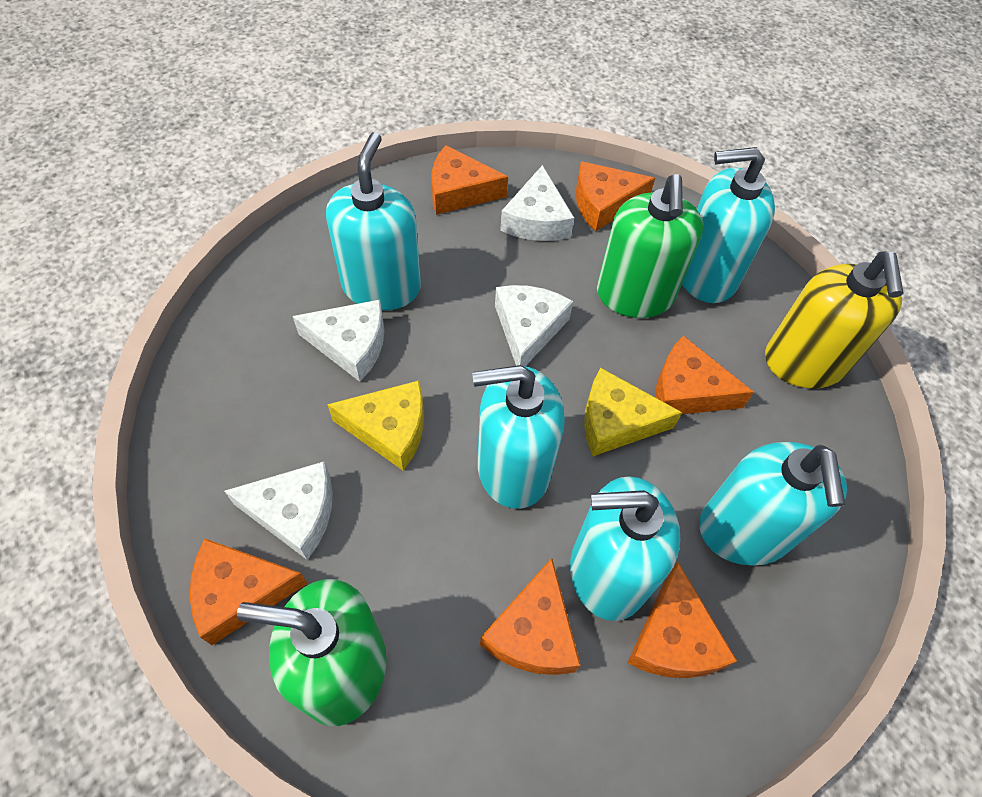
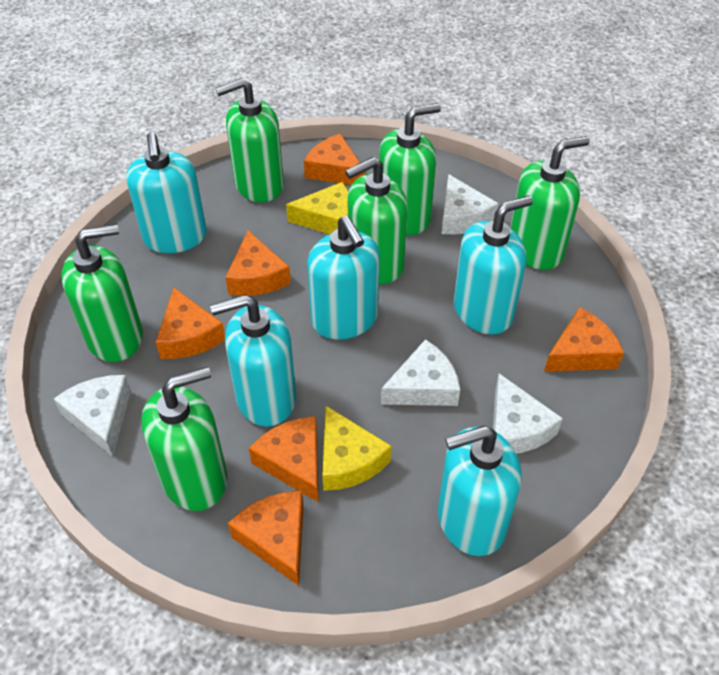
green soap dispenser: 2 -> 6
yellow soap dispenser: 1 -> 0

